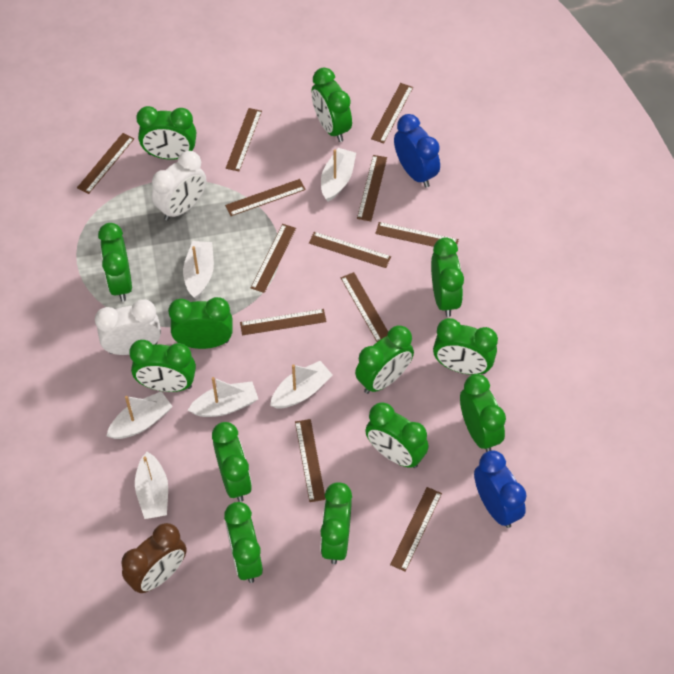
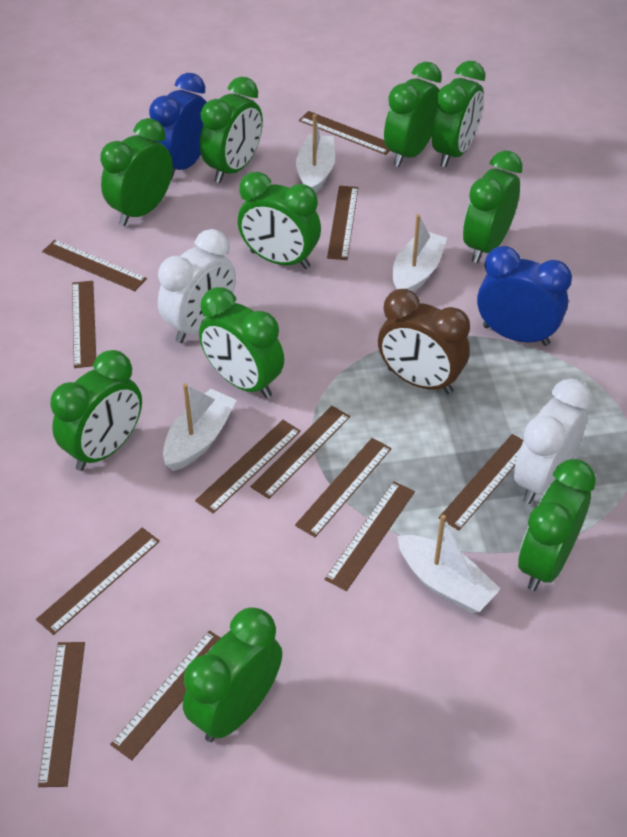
green clock: 13 -> 10
white boat: 6 -> 4

